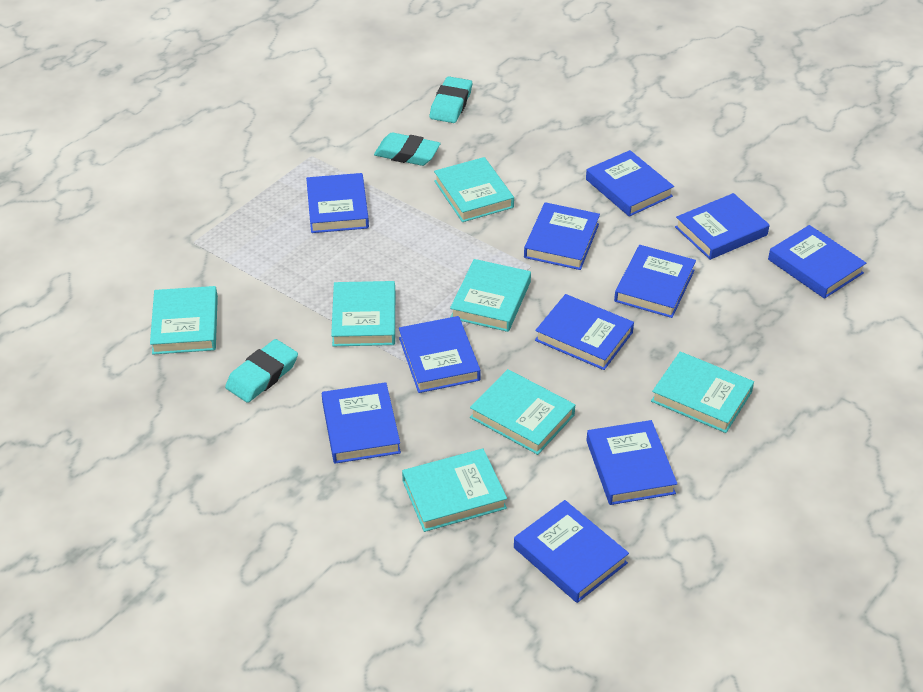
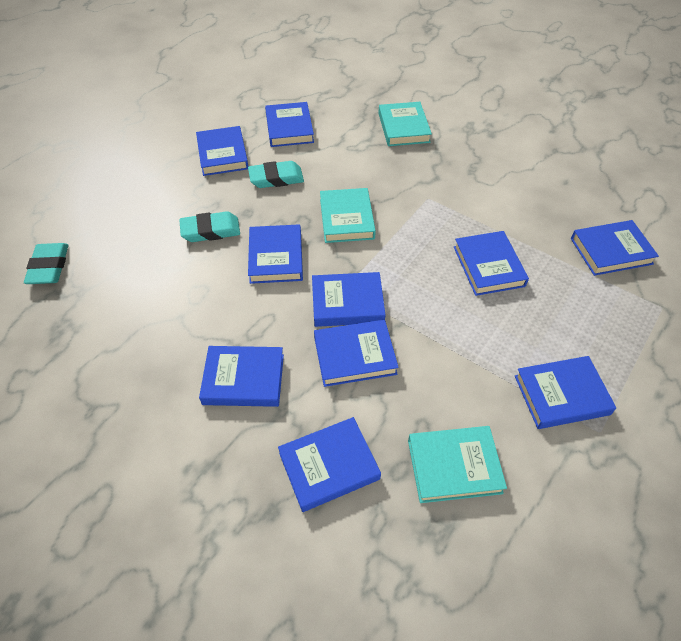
blue book: 11 -> 10
turquoise book: 7 -> 3

